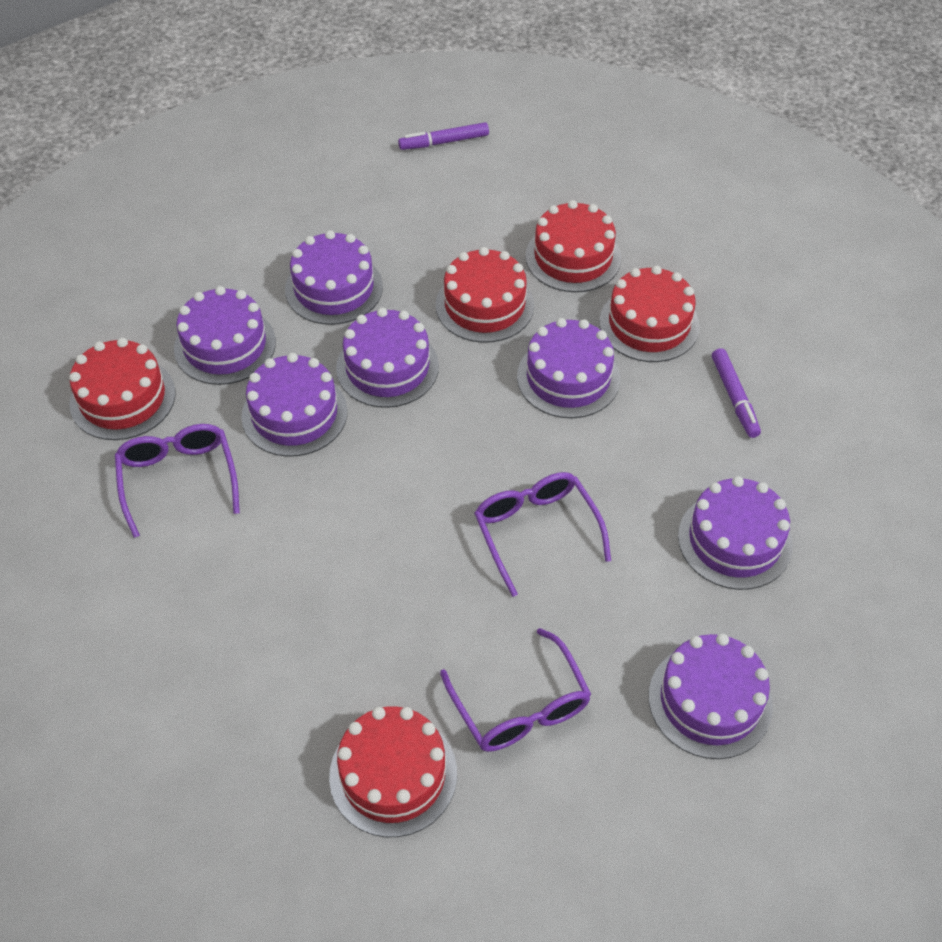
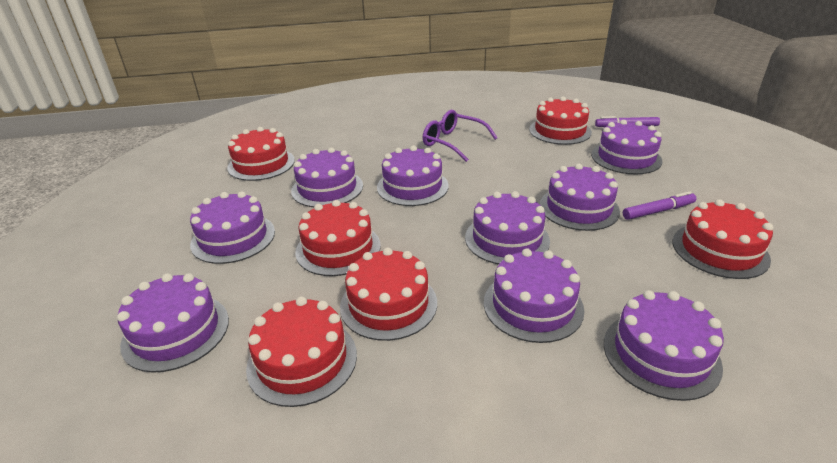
purple cake: 7 -> 9
purple glasses: 3 -> 1
red cake: 5 -> 6

